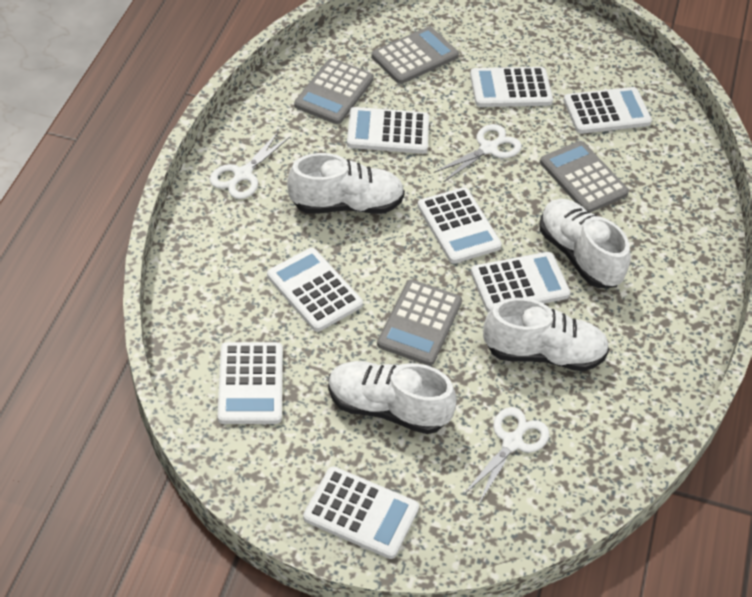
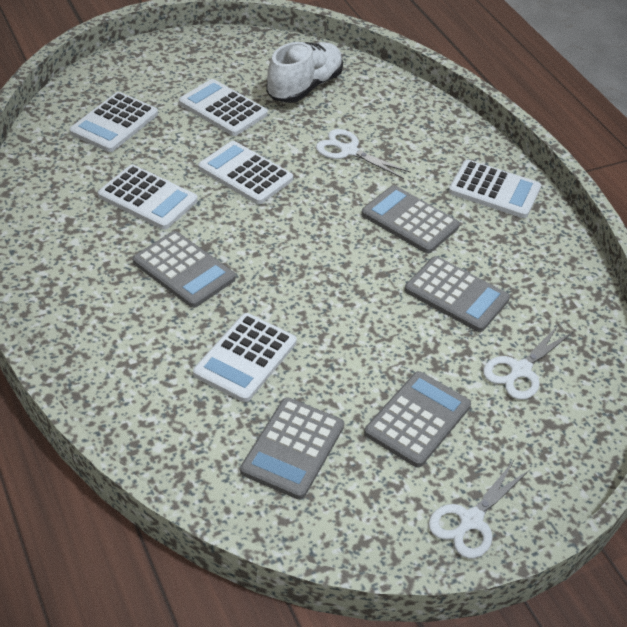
grey calculator: 4 -> 5
white calculator: 8 -> 6
white shoe: 4 -> 1

